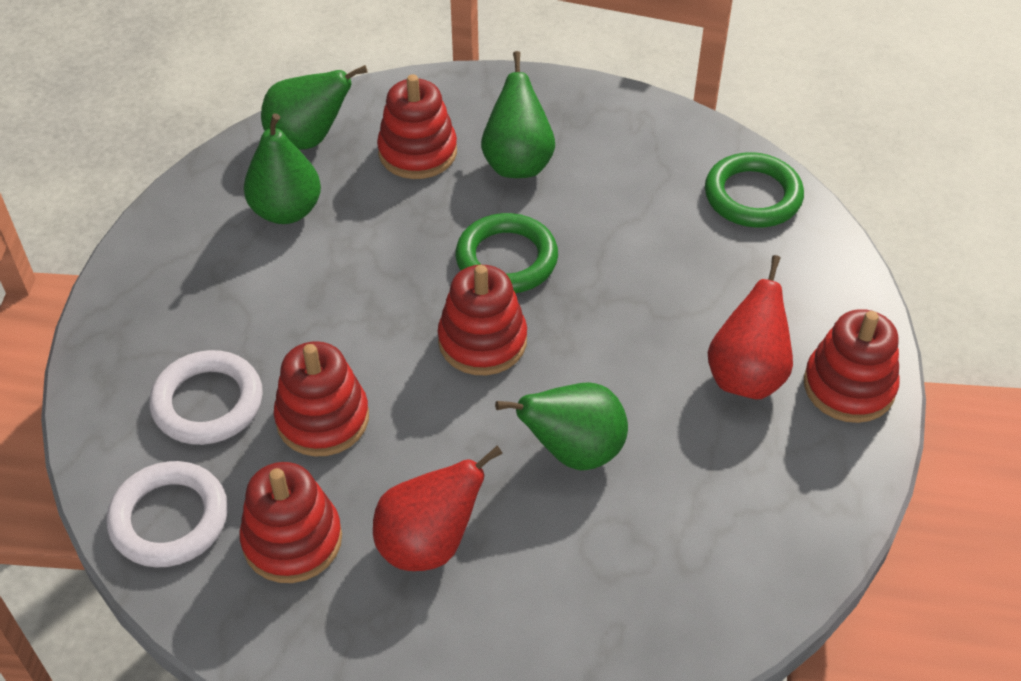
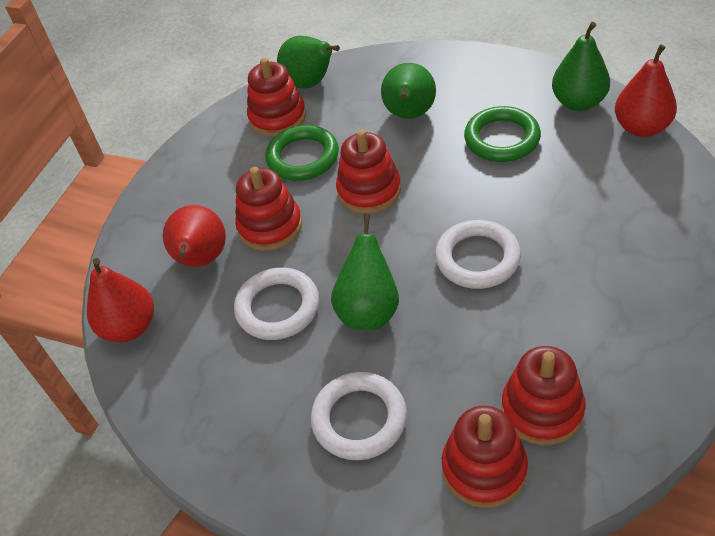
red pear: 2 -> 3
white ring: 2 -> 3

